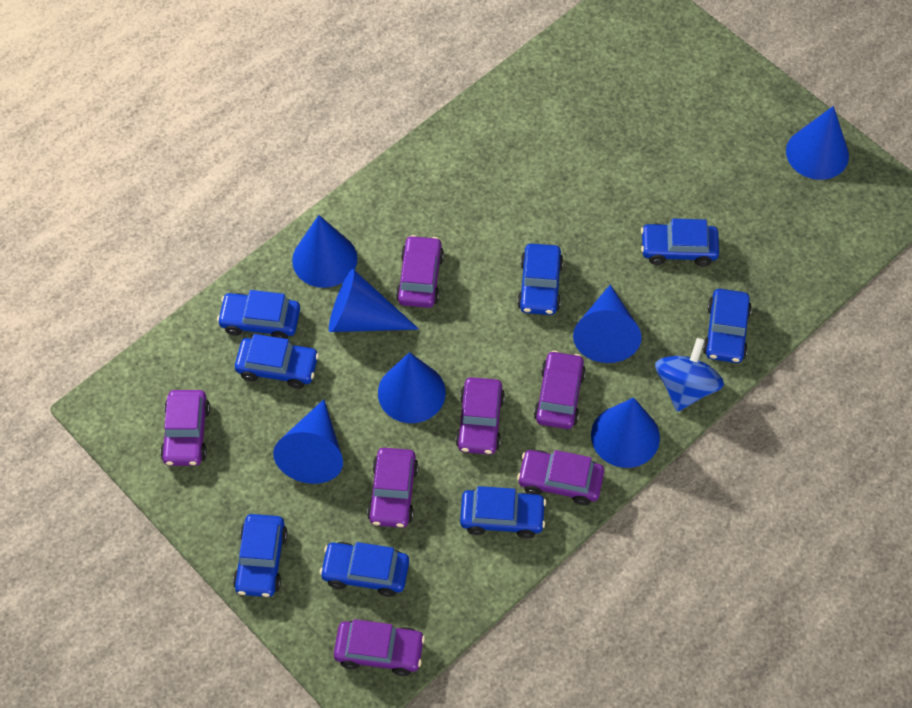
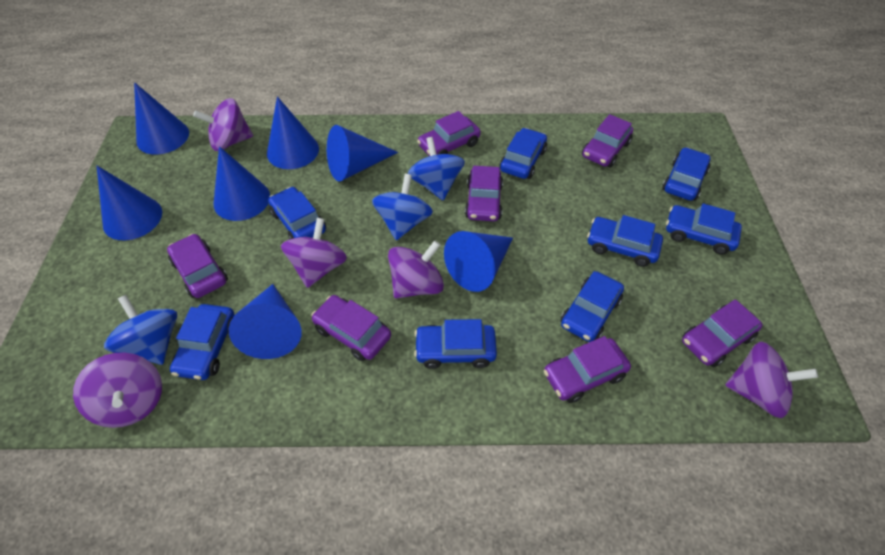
blue spinning top: 1 -> 3
purple spinning top: 0 -> 5

